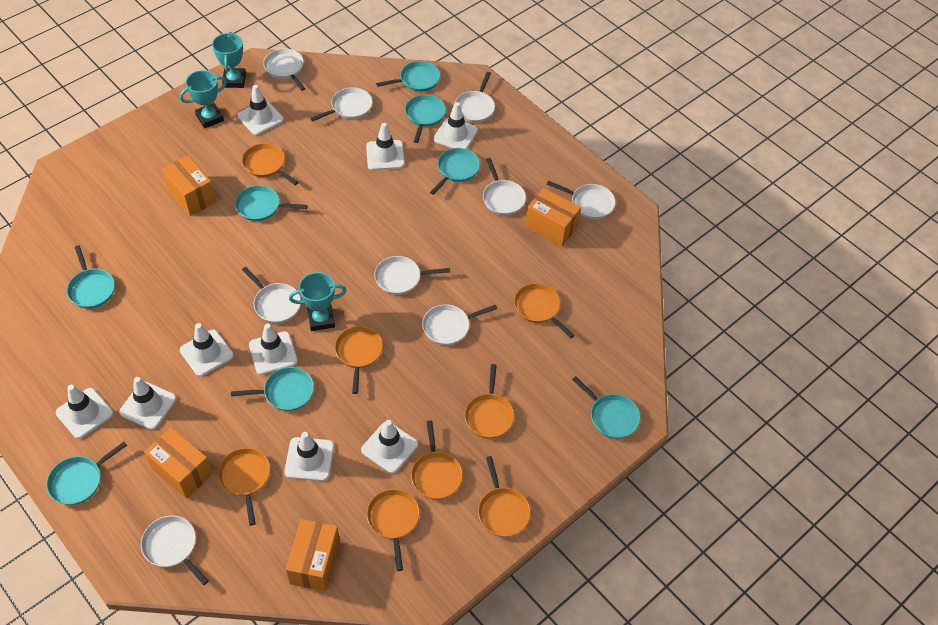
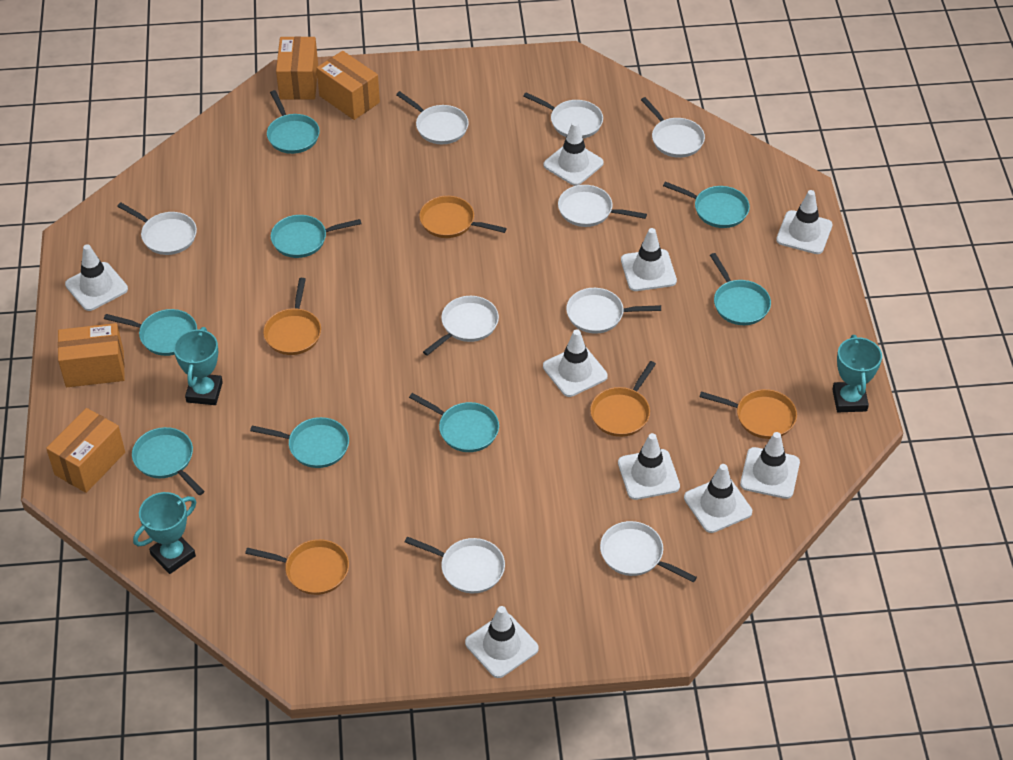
orange pan: 8 -> 5

